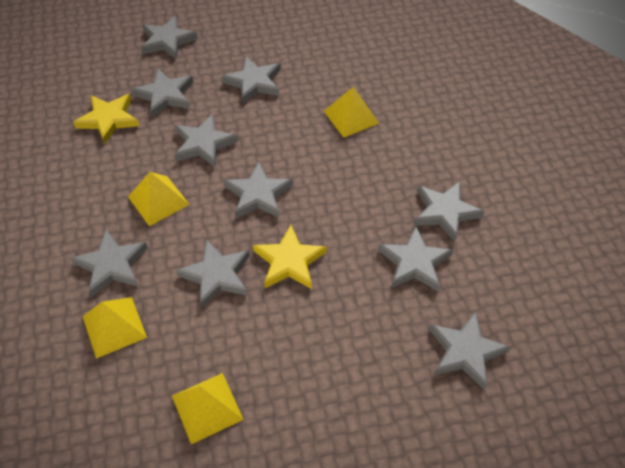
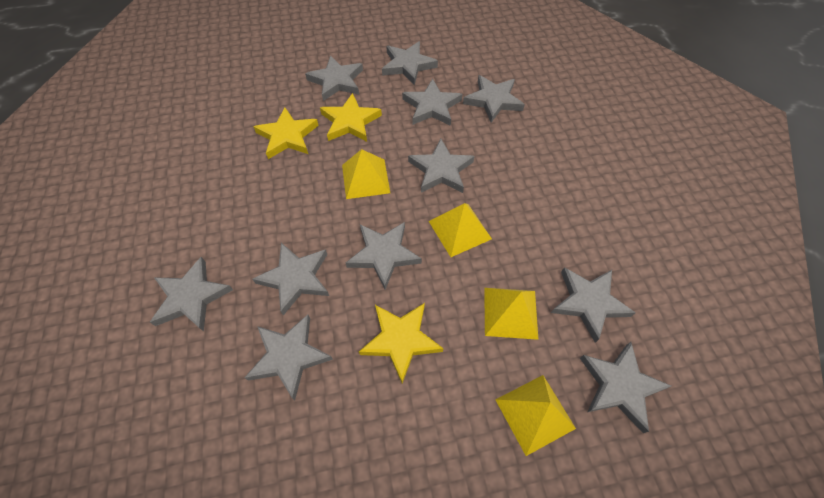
grey star: 10 -> 11
yellow star: 2 -> 3

